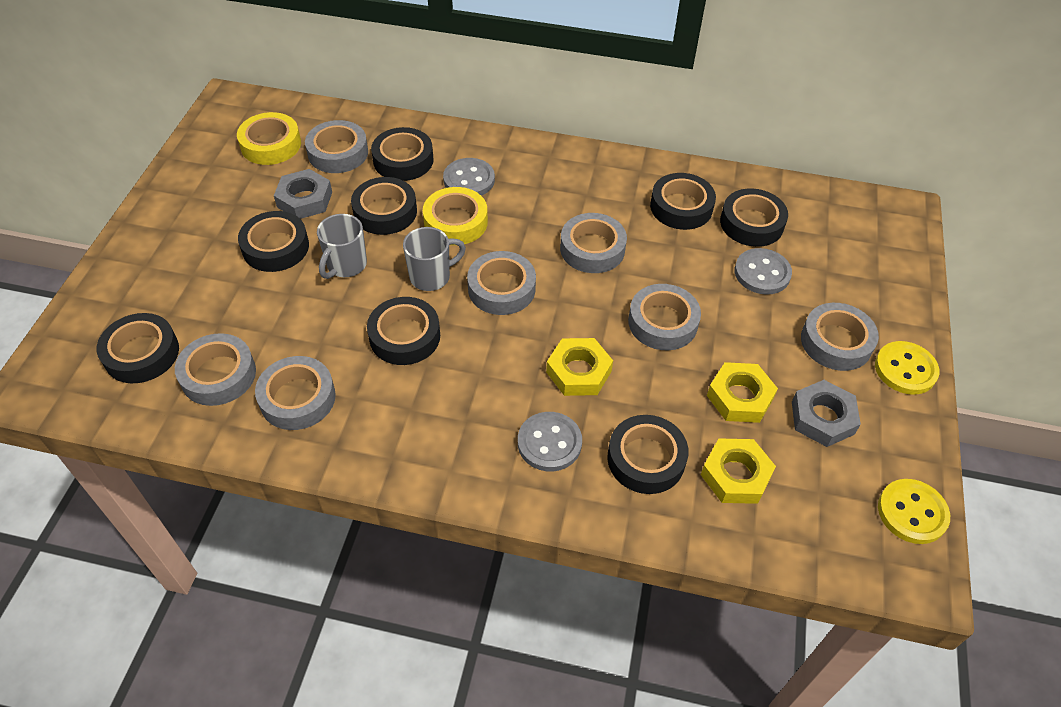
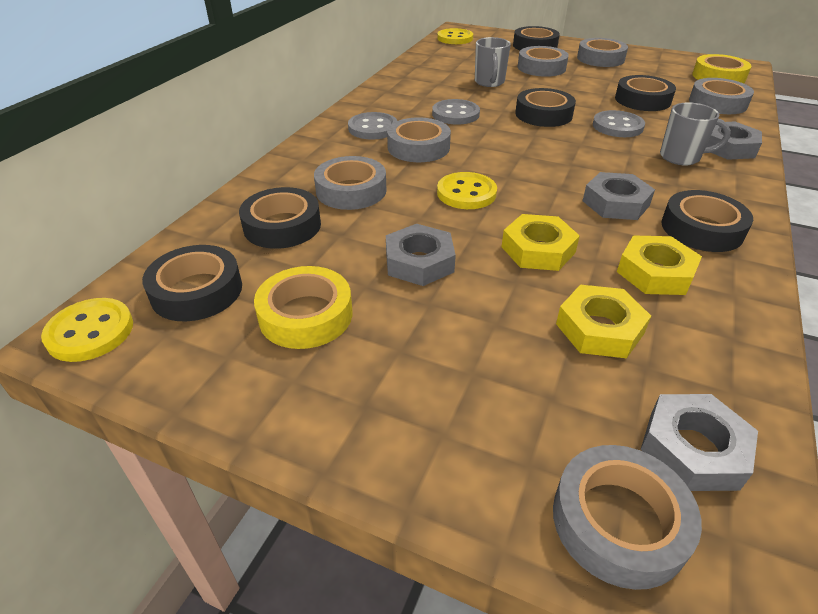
black tape: 8 -> 6
grey nut: 2 -> 4
grey tape: 7 -> 6
yellow button: 2 -> 3

